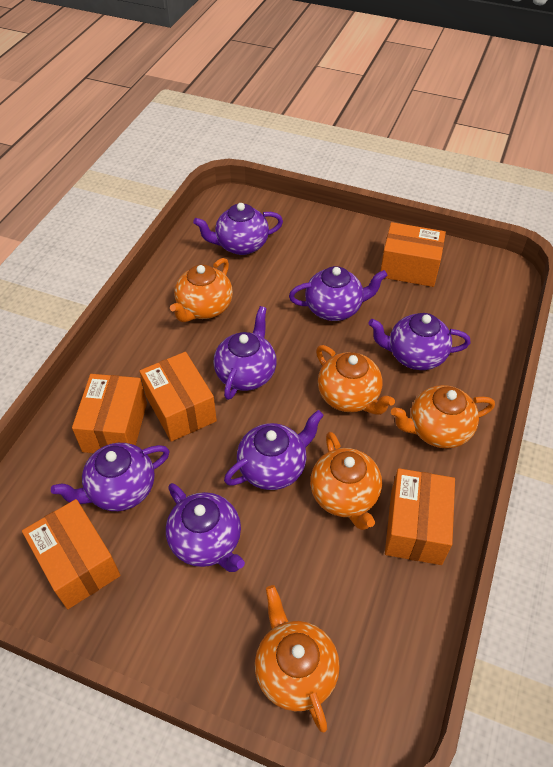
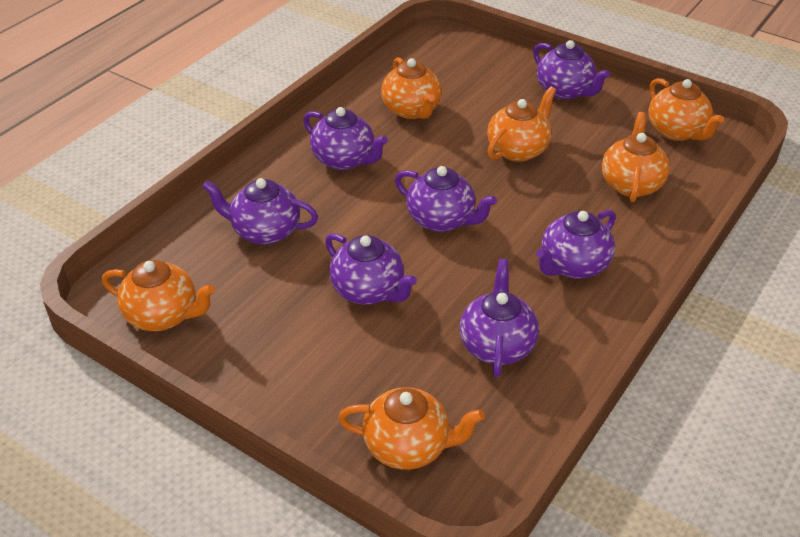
orange box: 5 -> 0
orange teapot: 5 -> 6

